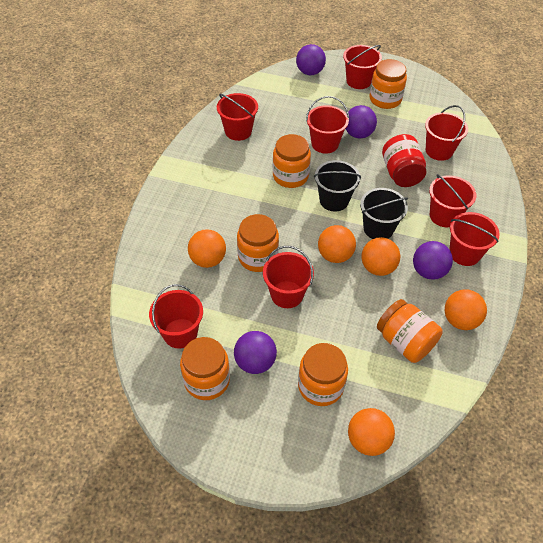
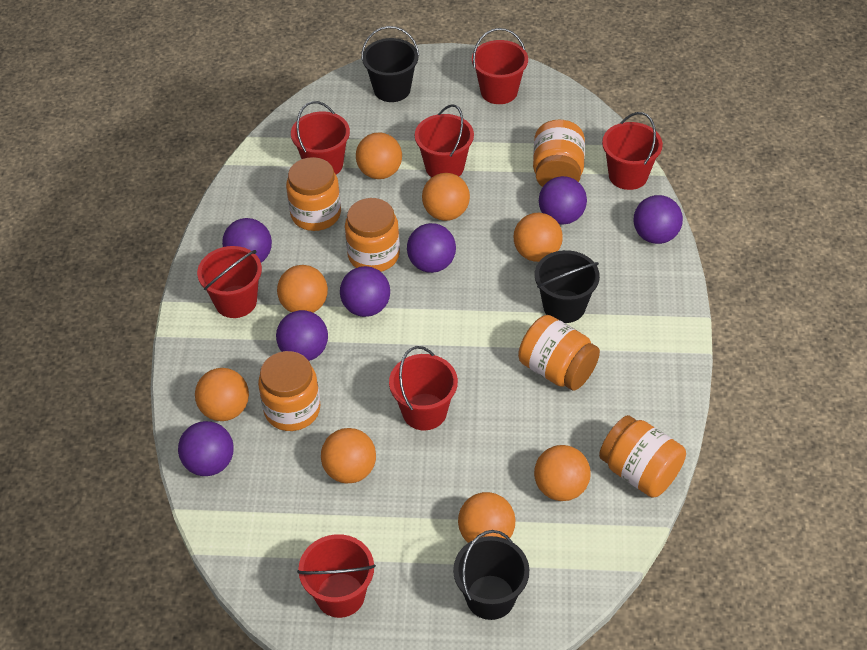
black bucket: 2 -> 3
orange ball: 5 -> 8
purple ball: 4 -> 7
red bucket: 8 -> 7
red jar: 1 -> 0

